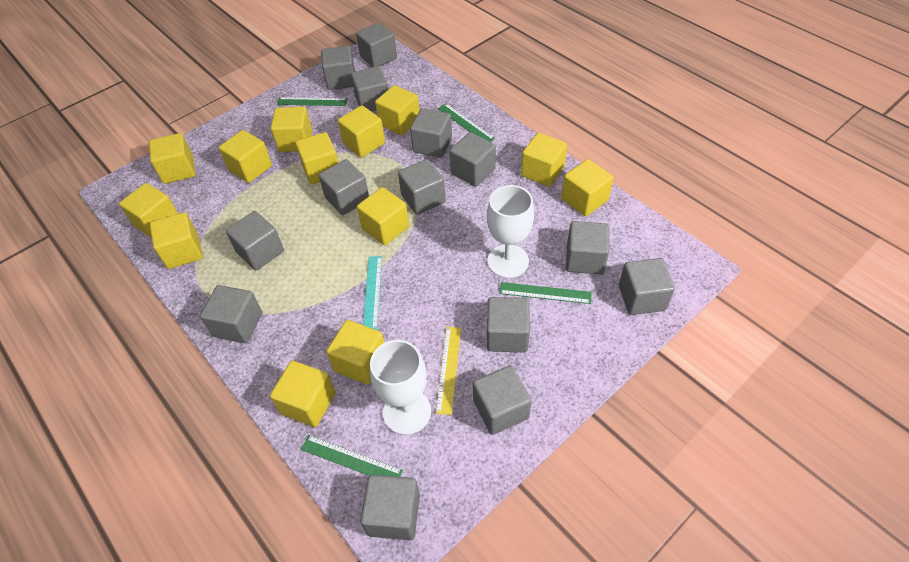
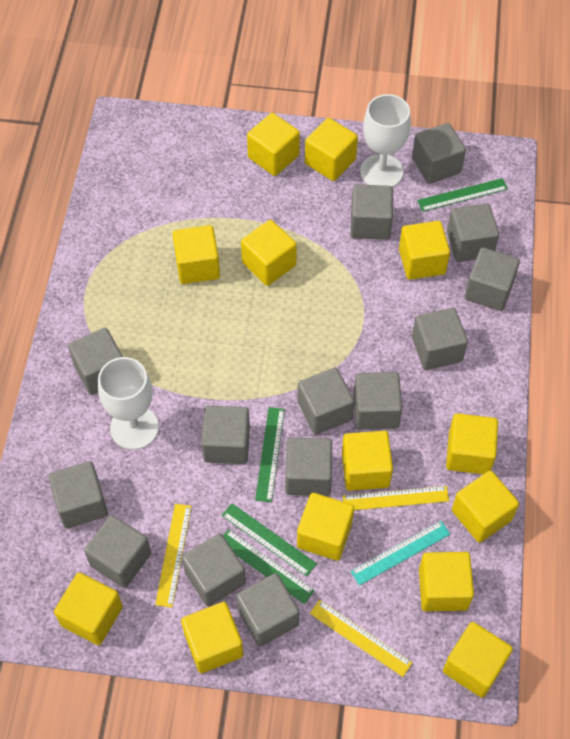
yellow ruler: 1 -> 3

